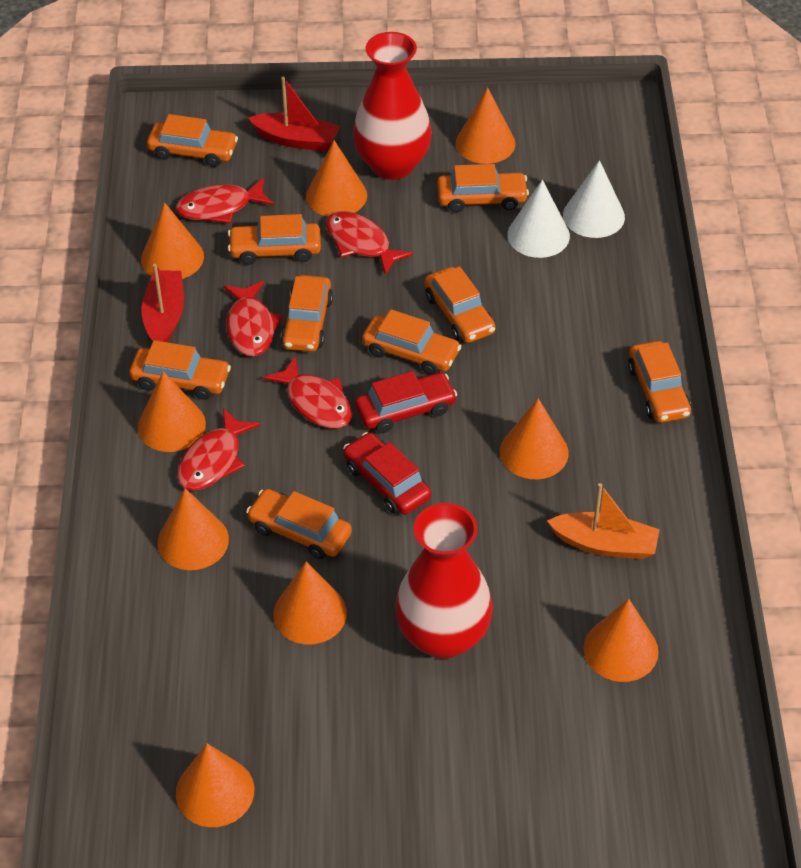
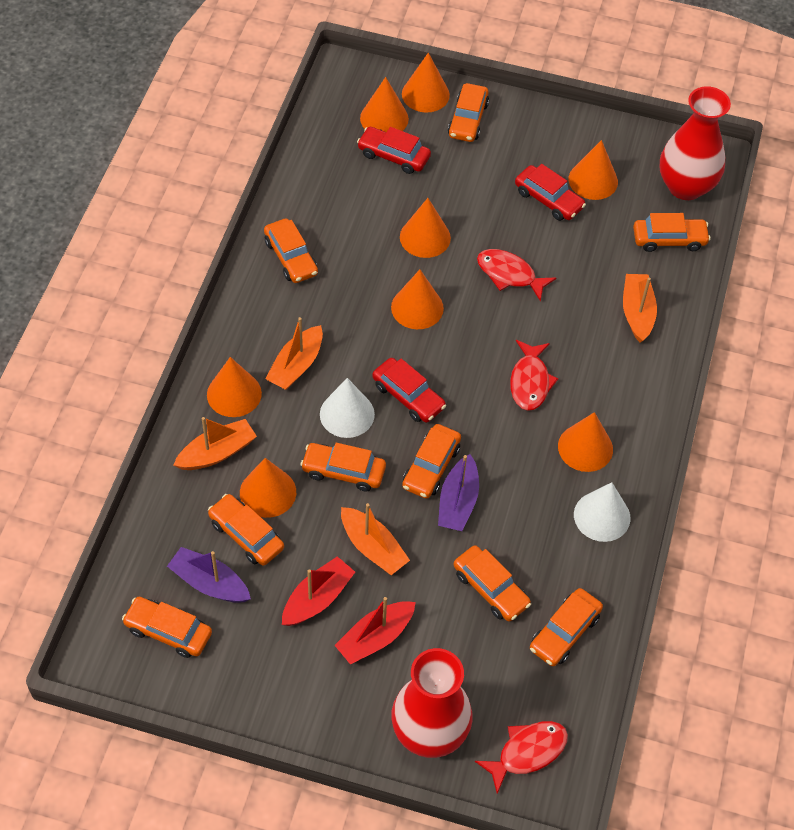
orange boat: 1 -> 4
orange cone: 9 -> 8
purple boat: 0 -> 2
red car: 2 -> 3
red fish: 5 -> 3

